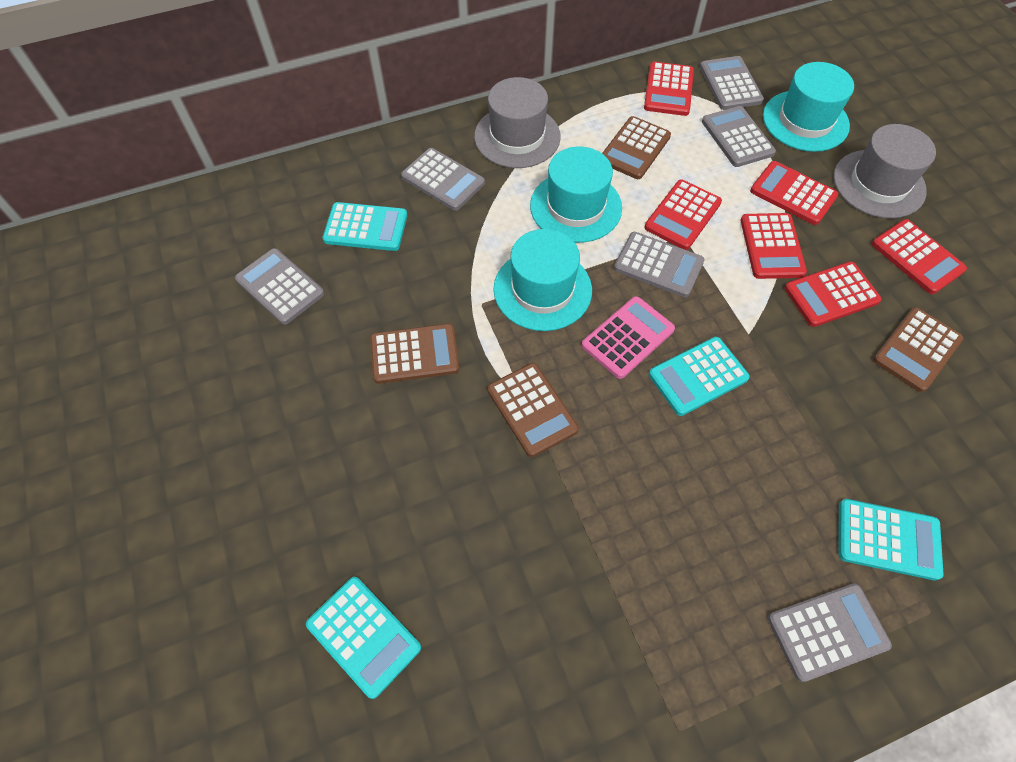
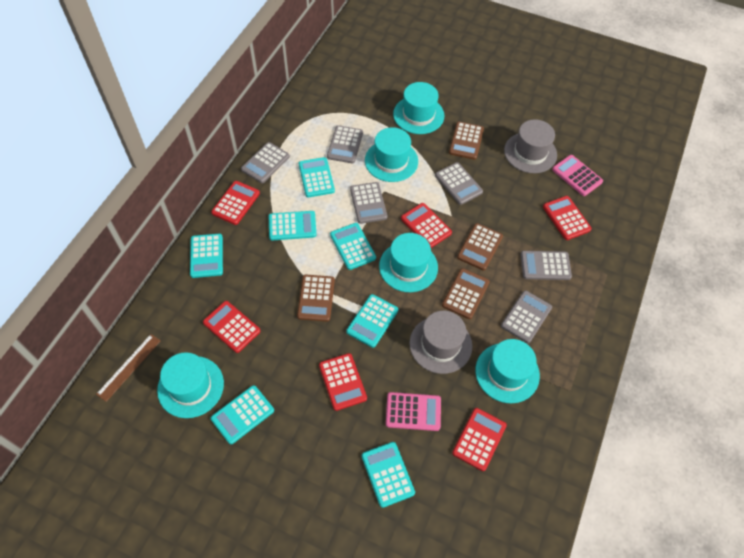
brown ruler: 0 -> 1
pink calculator: 1 -> 2
turquoise calculator: 4 -> 7
turquoise hat: 3 -> 5

